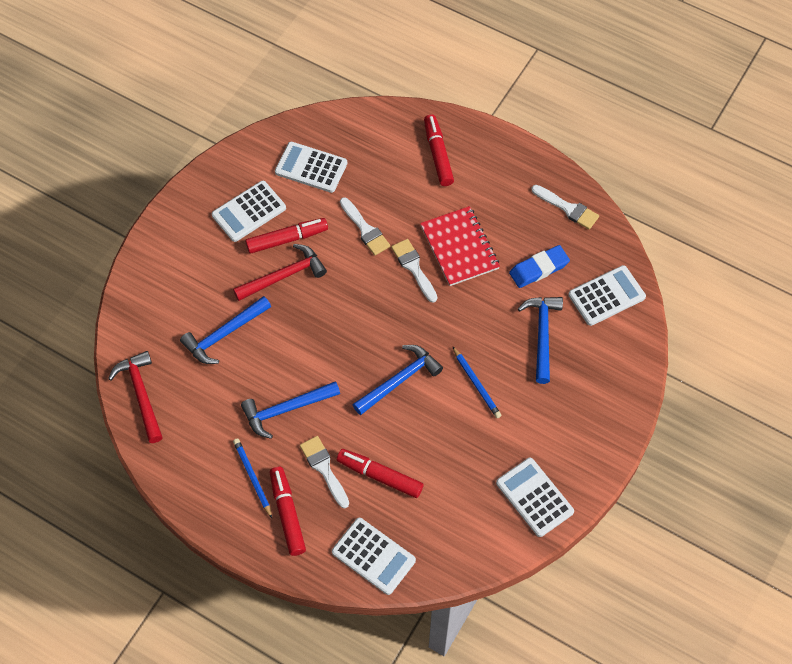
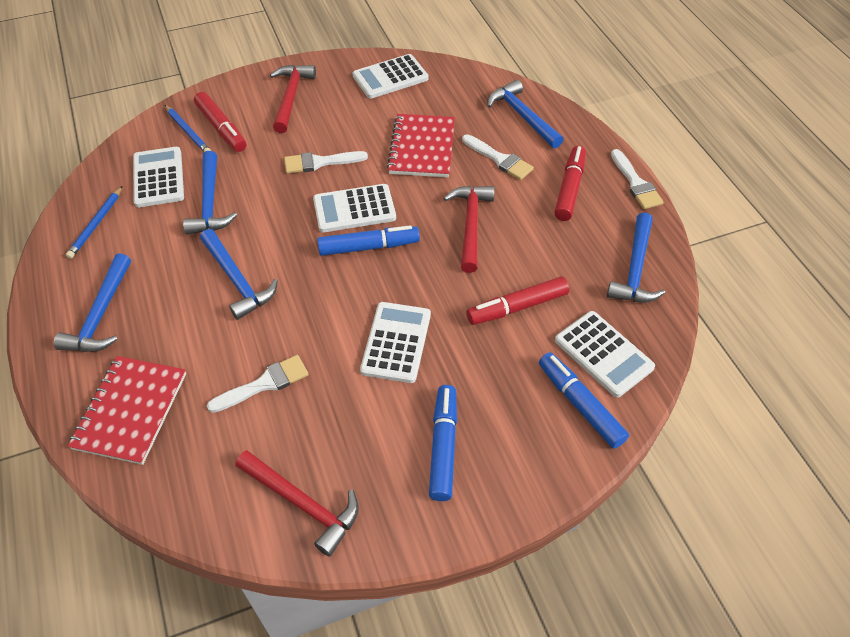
blue eraser: 1 -> 0
blue hammer: 4 -> 5
blue marker: 0 -> 3
red hammer: 2 -> 3
red marker: 4 -> 3
red notebook: 1 -> 2

